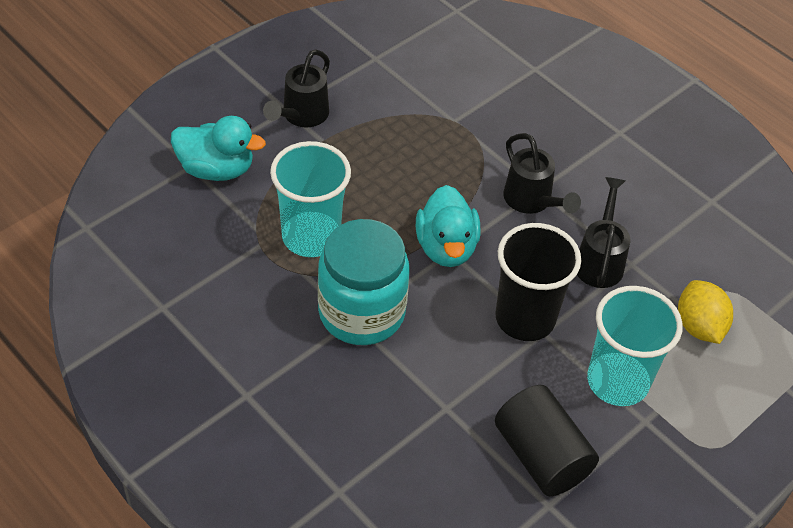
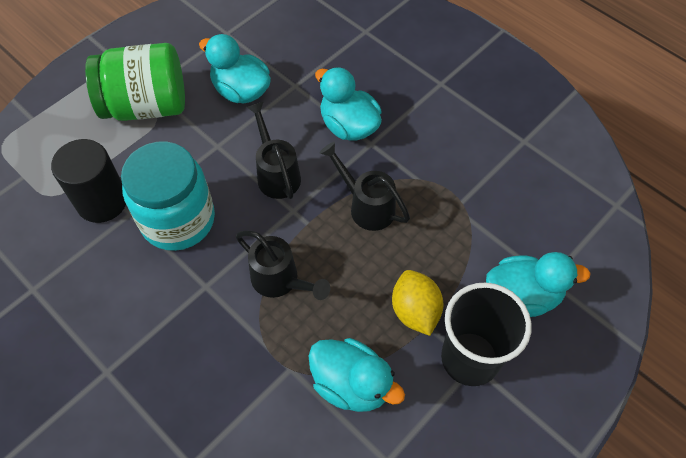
green jar: 0 -> 1
turquoise cup: 2 -> 0
turquoise duck: 2 -> 4

